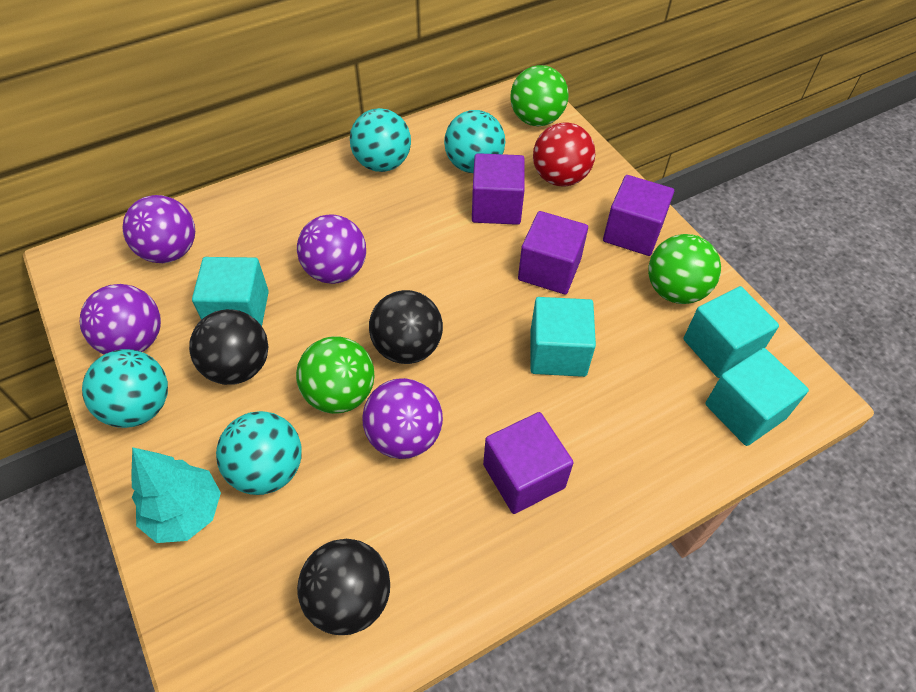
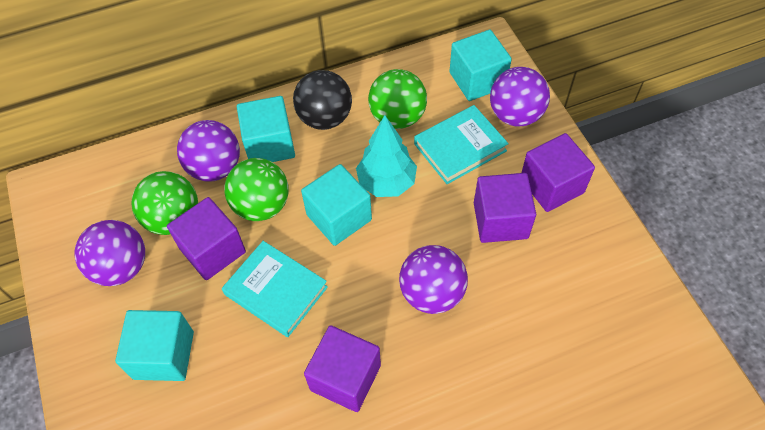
black ball: 3 -> 1
red ball: 1 -> 0
turquoise ball: 4 -> 0
turquoise book: 0 -> 2

